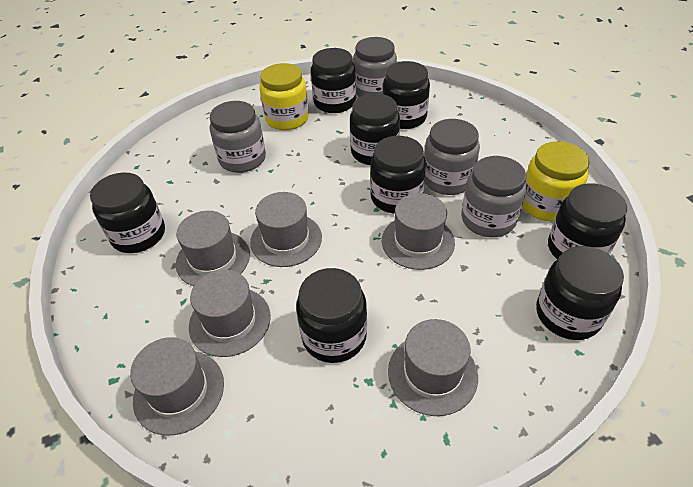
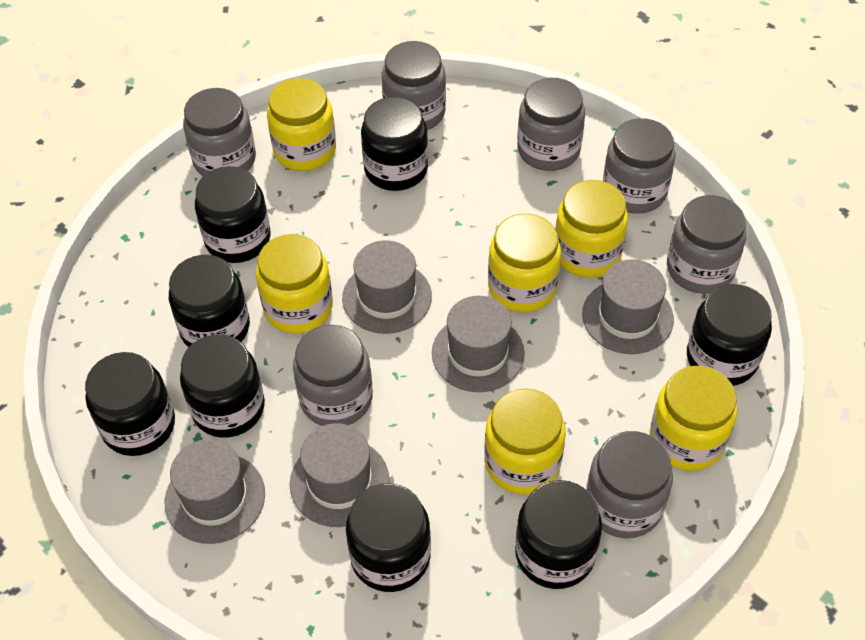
grey hat: 6 -> 5
grey jar: 4 -> 7
yellow jar: 2 -> 6

